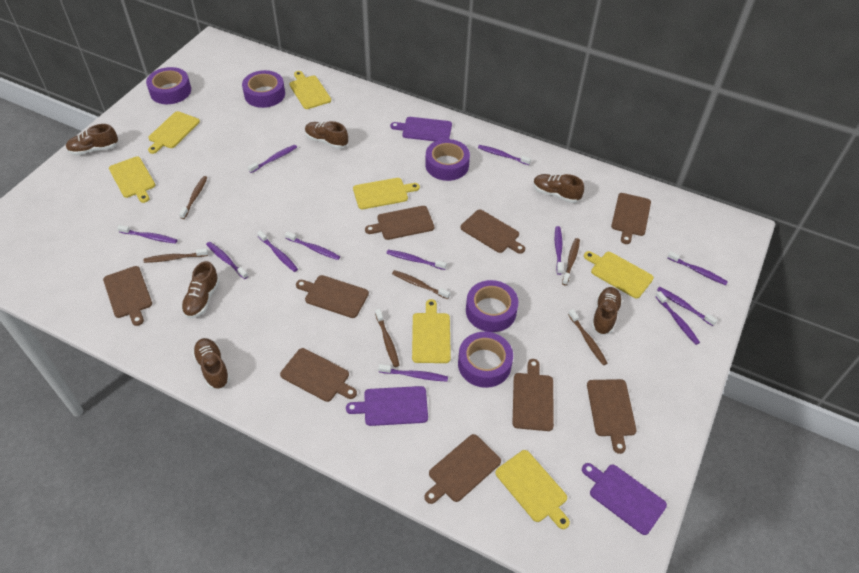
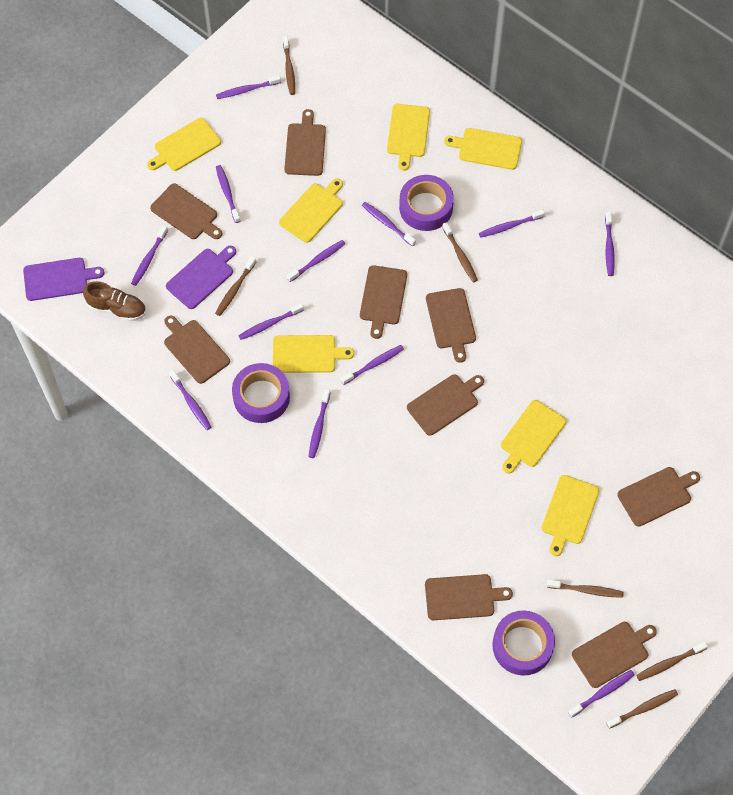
brown shoe: 6 -> 1
purple cutting board: 3 -> 2
purple tape: 5 -> 3

